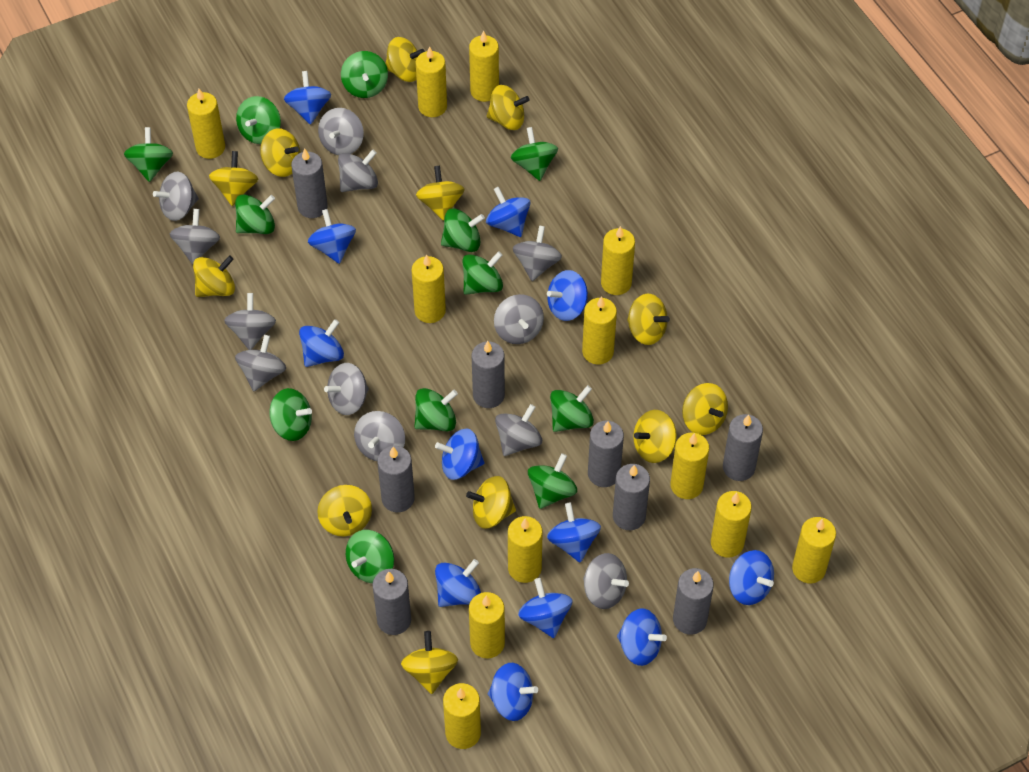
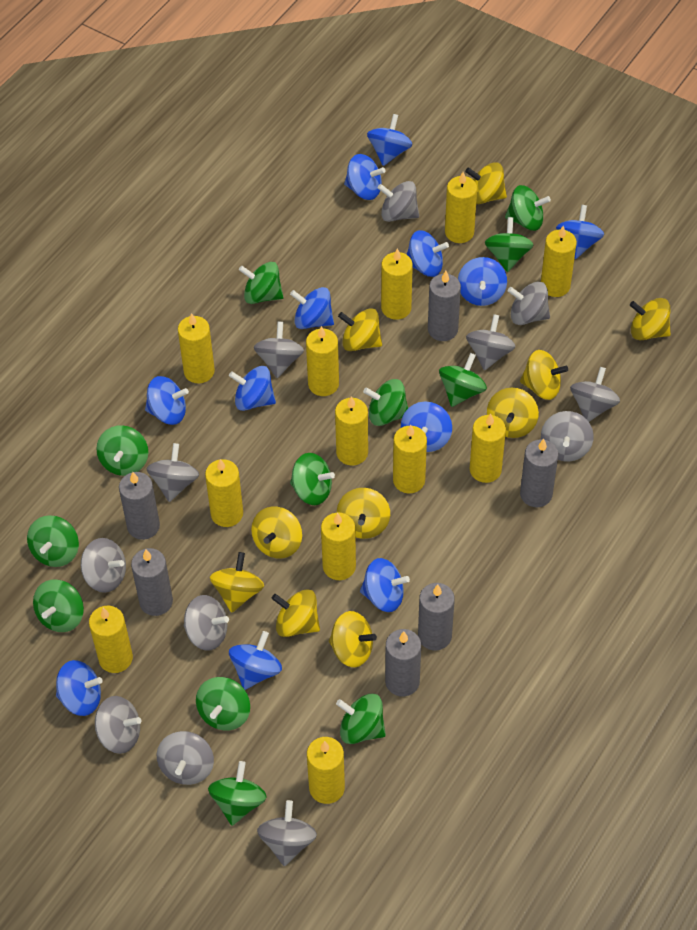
grey candle: 8 -> 6
yellow spinning top: 12 -> 10

